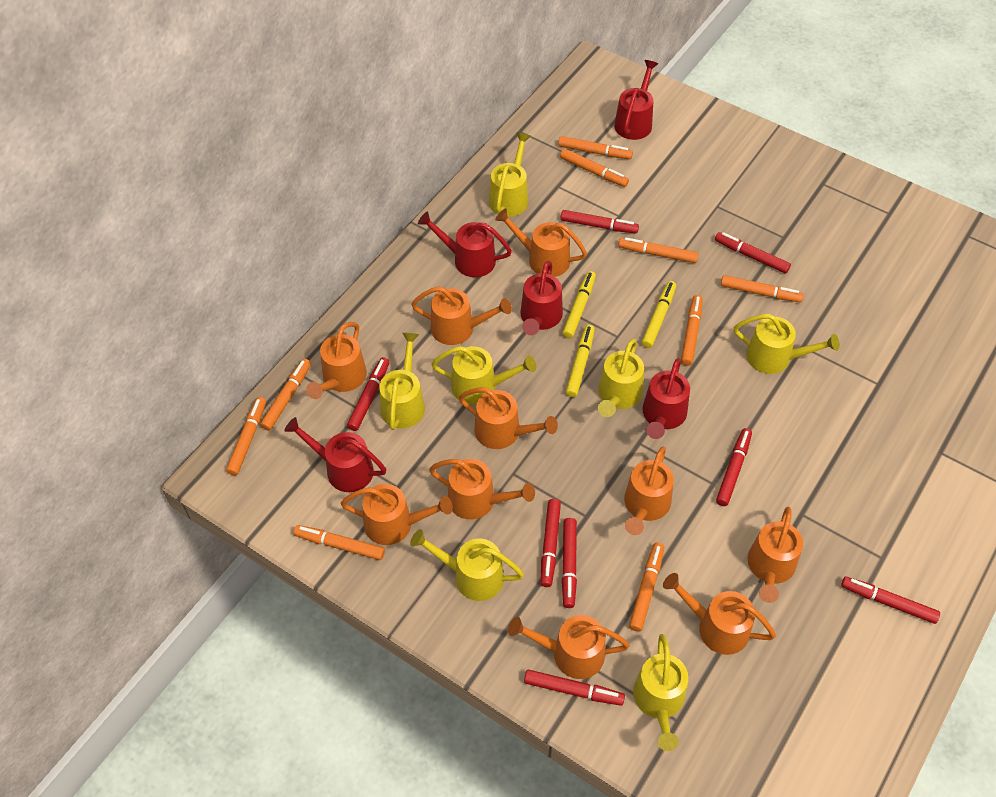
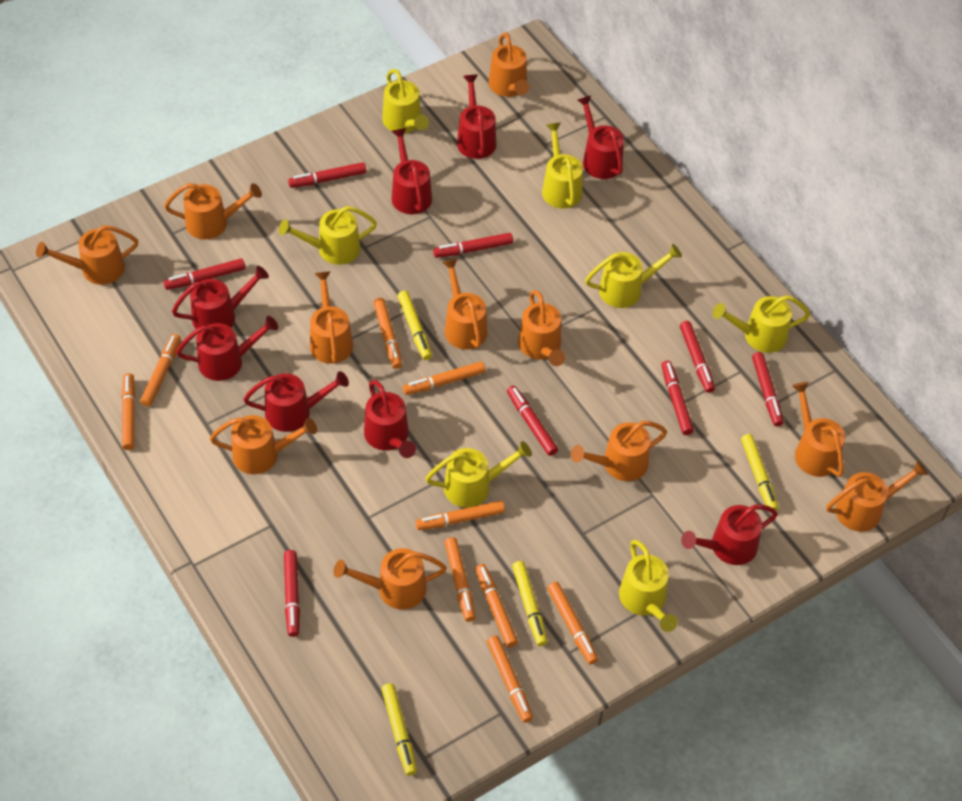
orange watering can: 10 -> 11
red watering can: 5 -> 8
yellow marker: 3 -> 4

